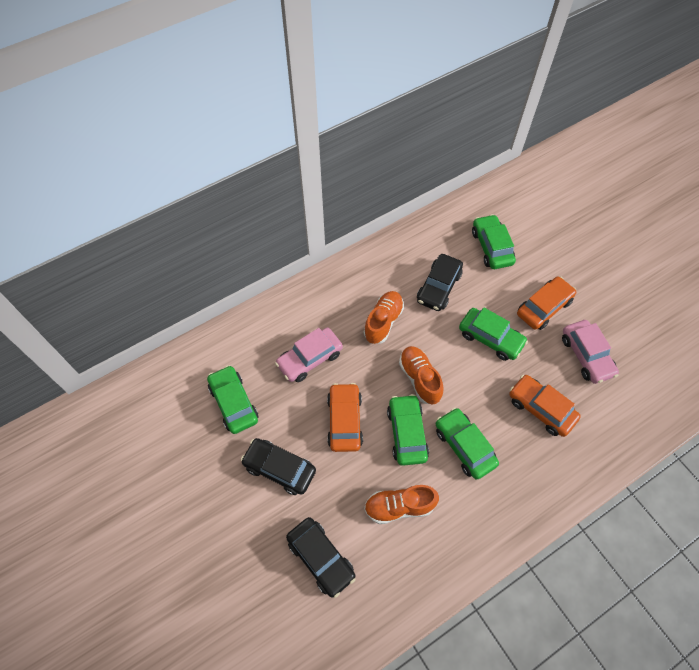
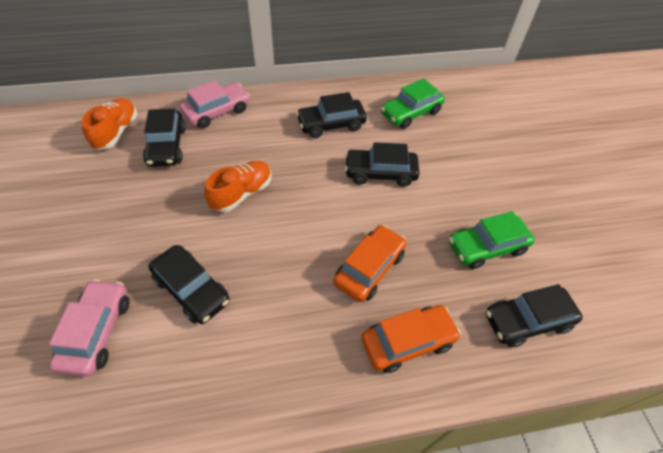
black car: 3 -> 5
green car: 5 -> 2
orange car: 3 -> 2
orange shoe: 3 -> 2

